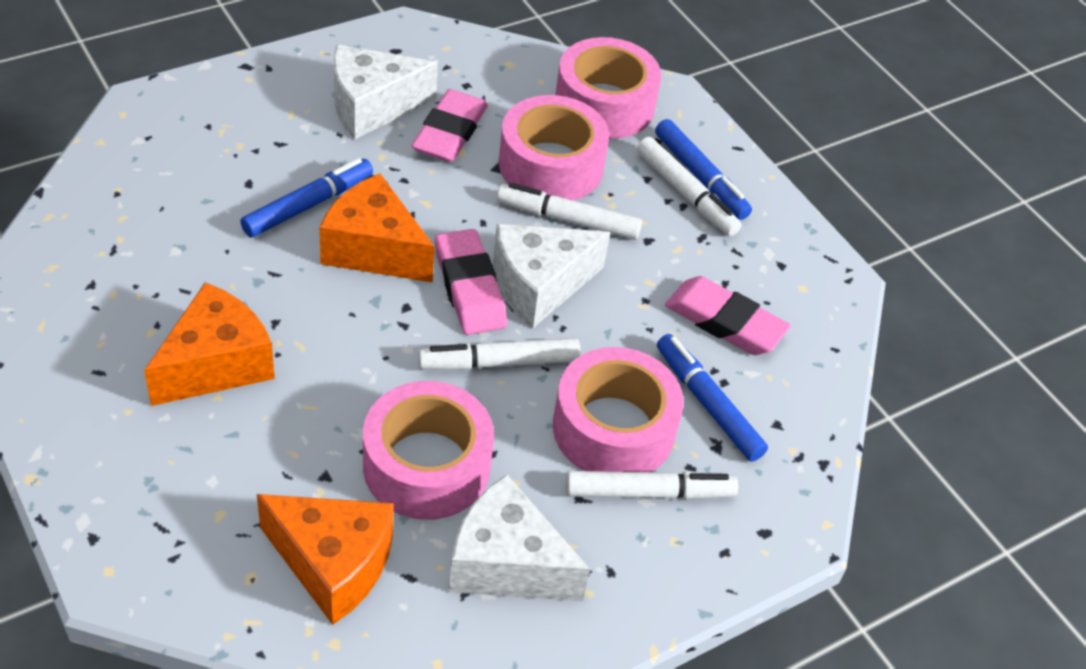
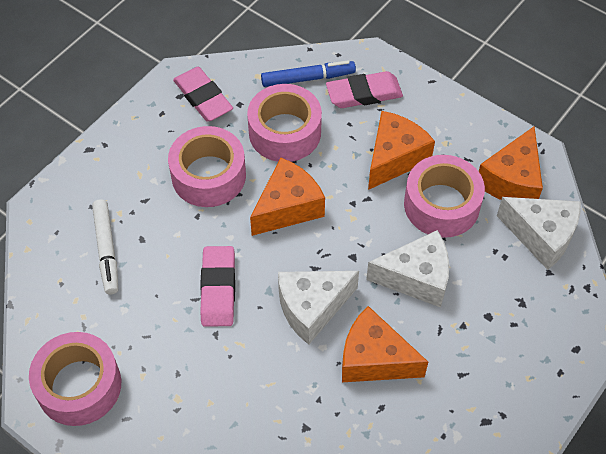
blue marker: 3 -> 1
orange cheese: 3 -> 4
white marker: 4 -> 1

